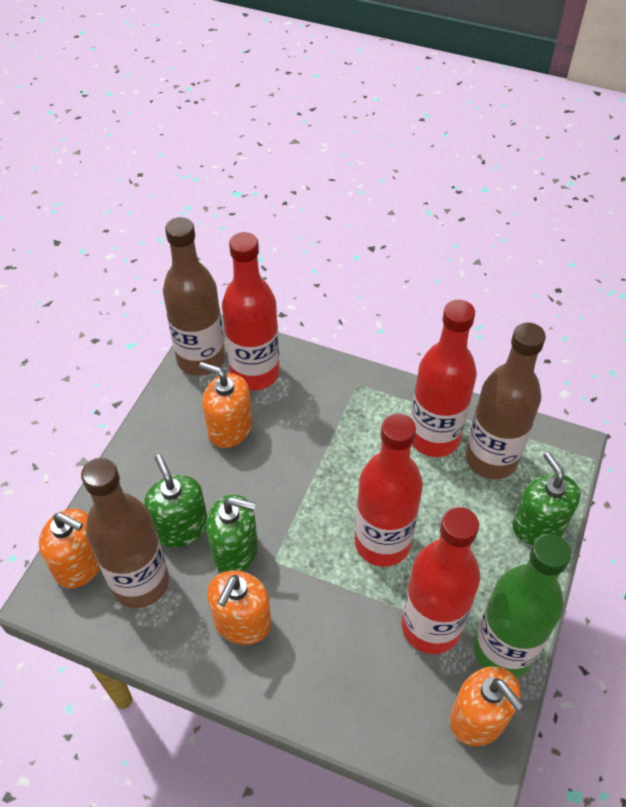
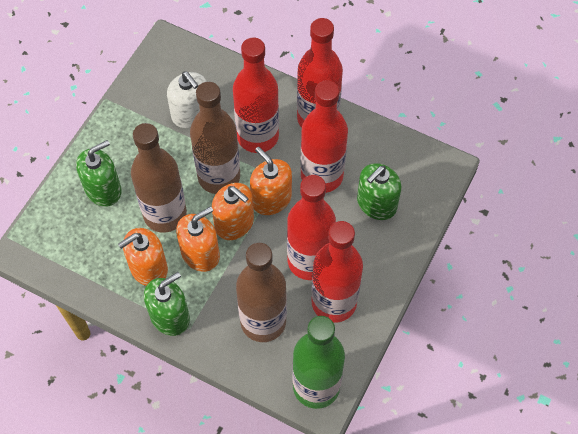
red bottle: 4 -> 5
white soap dispenser: 0 -> 1

